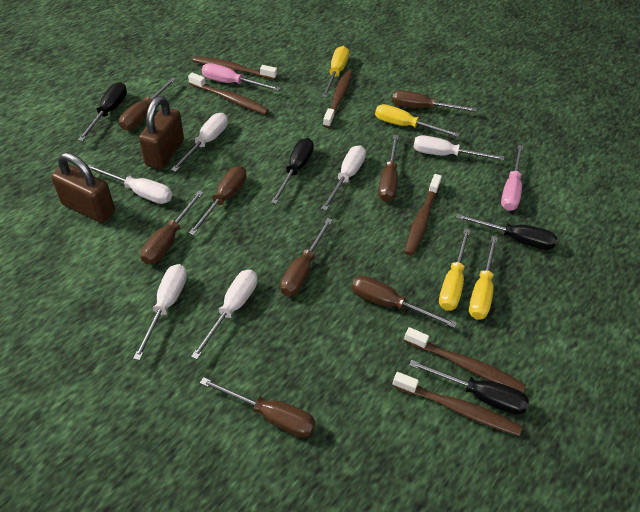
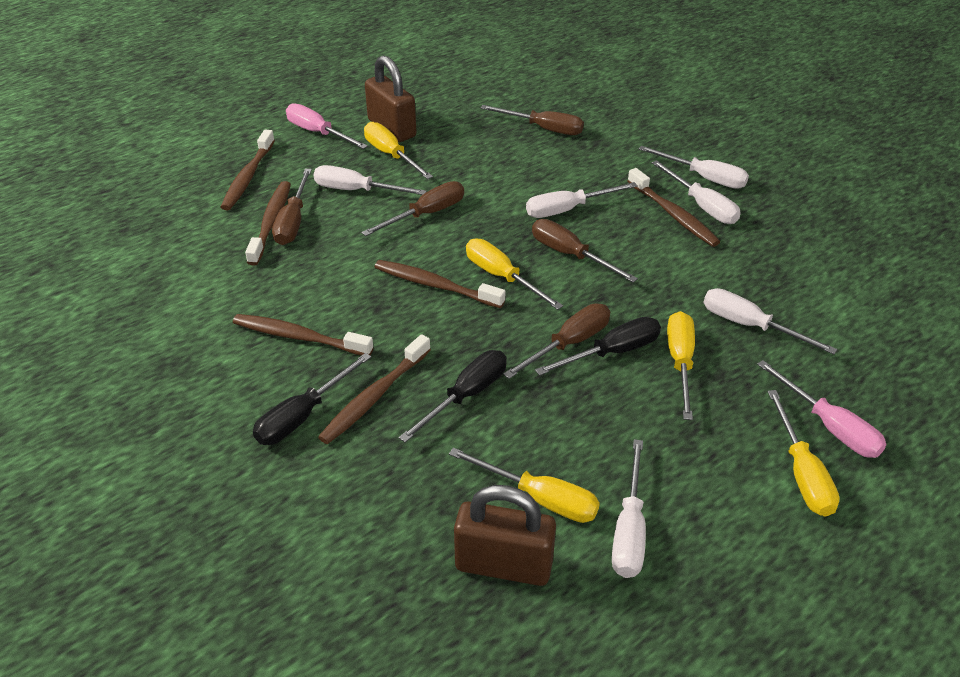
black screwdriver: 4 -> 3
brown screwdriver: 8 -> 5
yellow screwdriver: 4 -> 5

